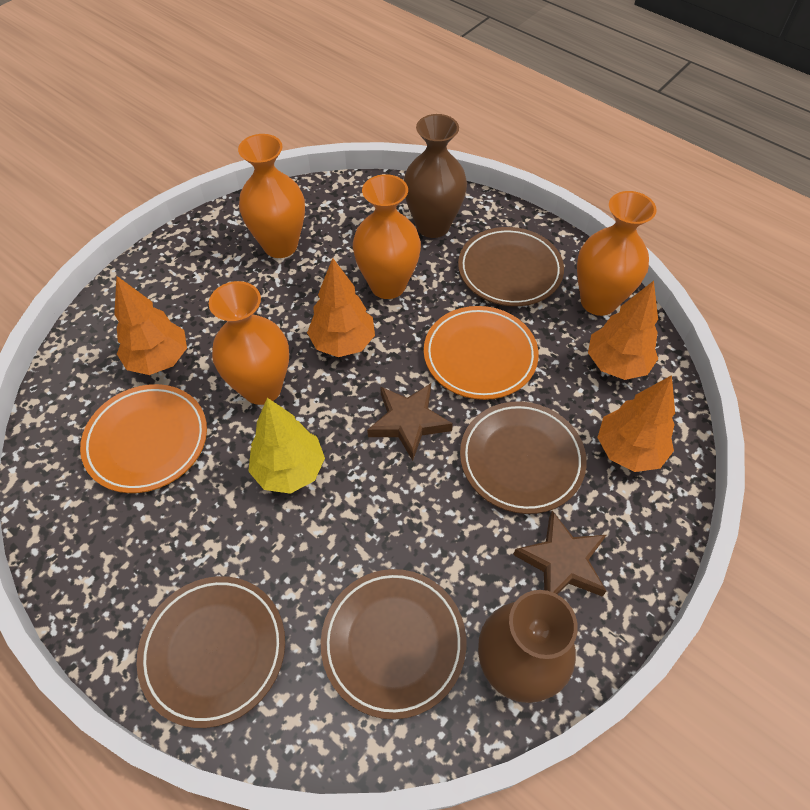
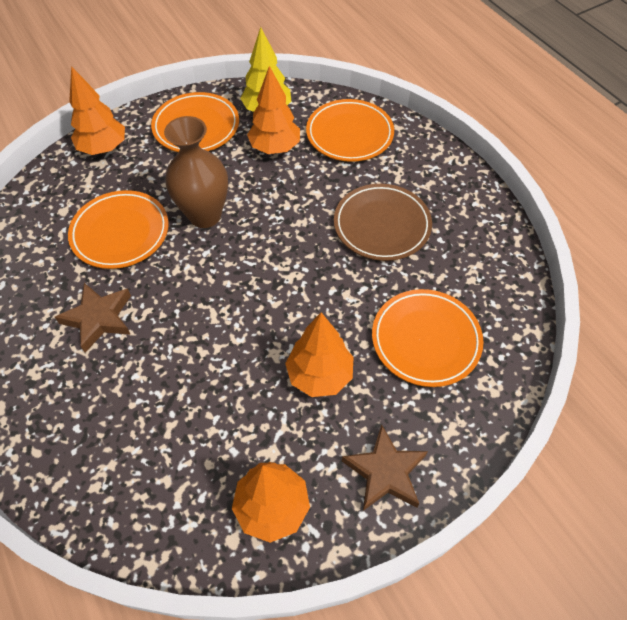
brown plate: 4 -> 1
brown vase: 2 -> 1
orange plate: 2 -> 4
orange vase: 4 -> 0

